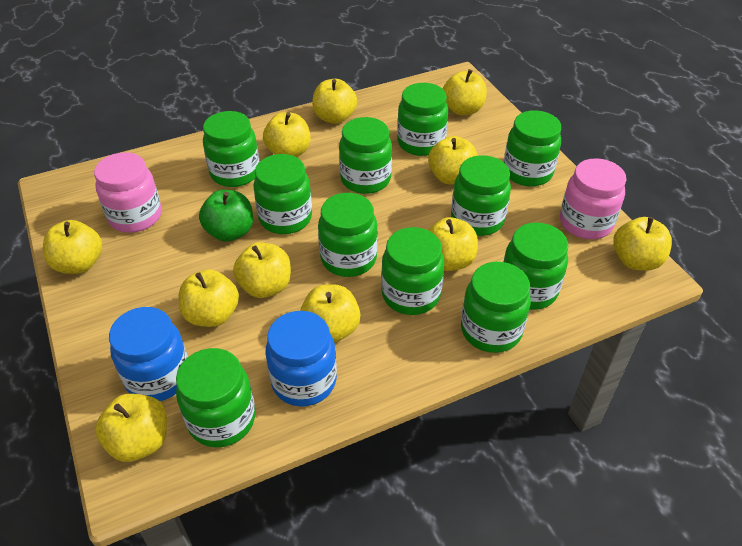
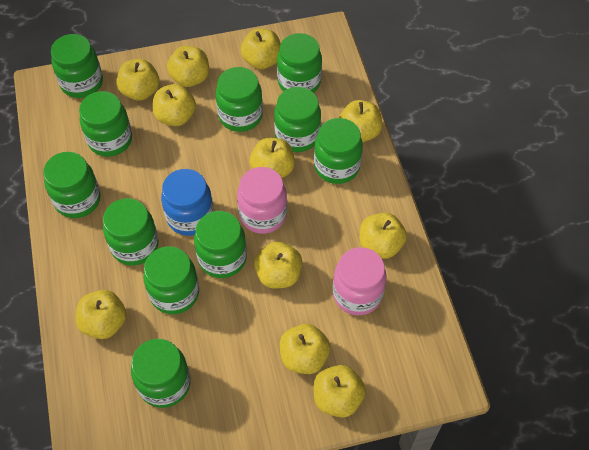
blue jar: 2 -> 1
green apple: 1 -> 0

